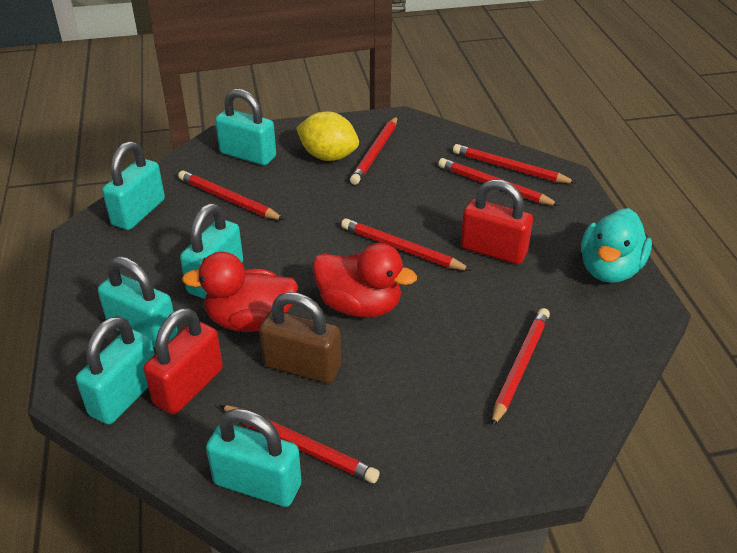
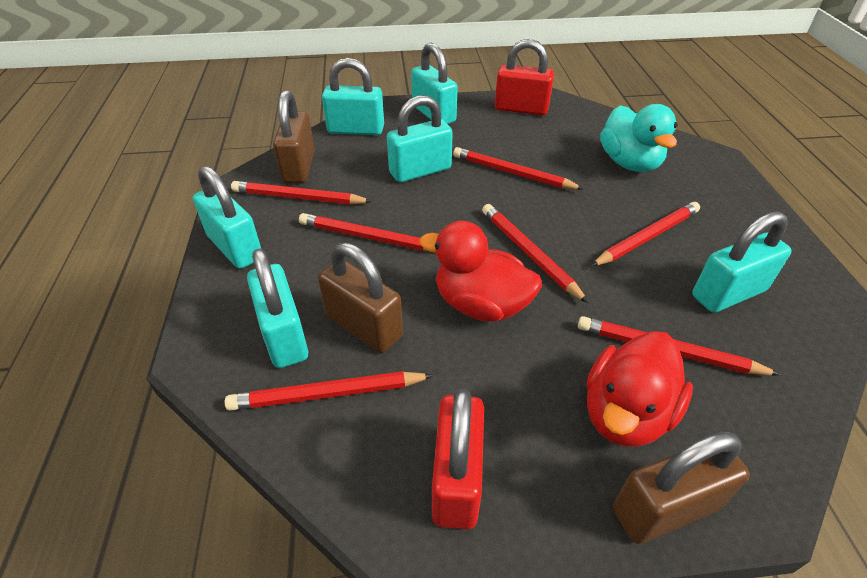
brown padlock: 1 -> 3
yellow lemon: 1 -> 0

